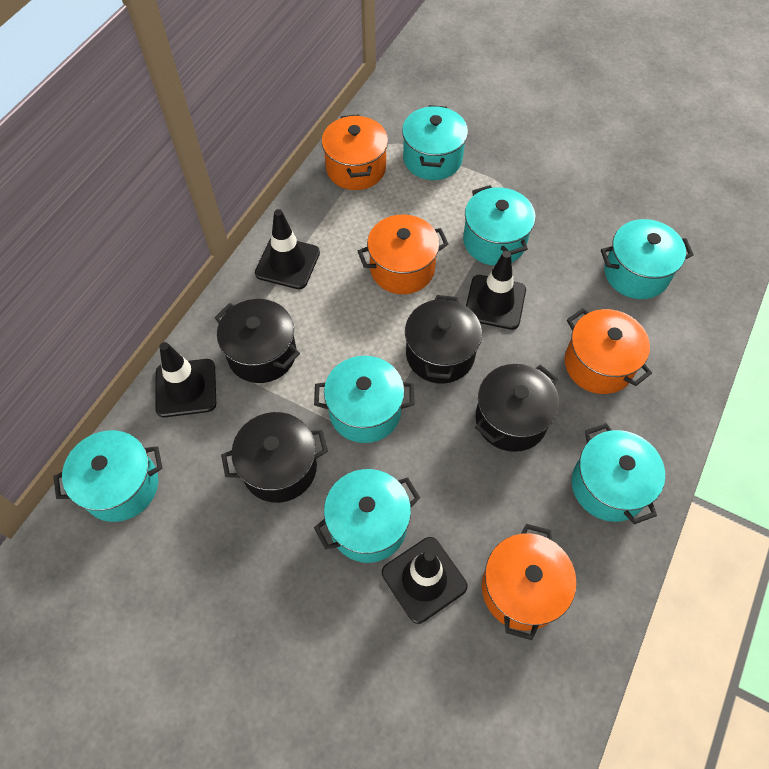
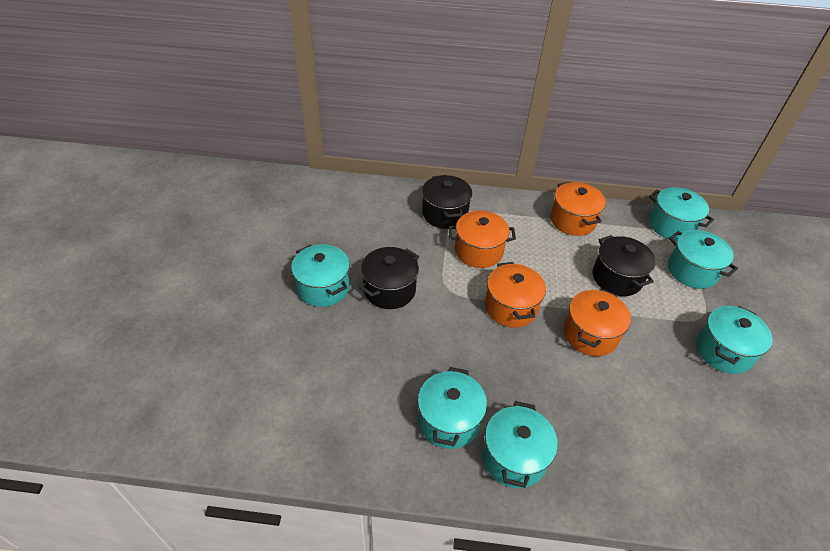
black pot: 4 -> 3
black traffic cone: 4 -> 0
turquoise pot: 7 -> 6

